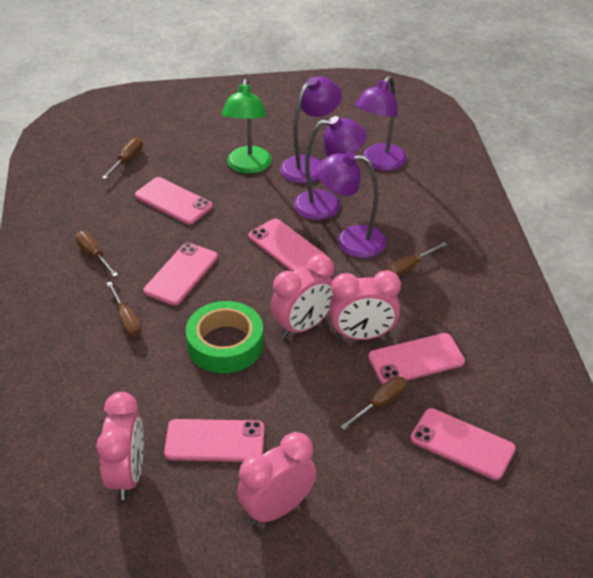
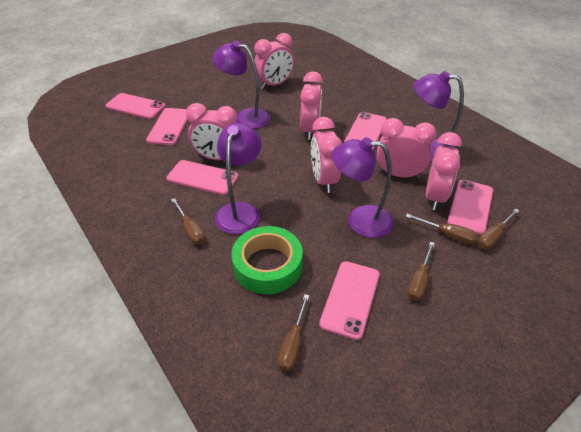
green lamp: 1 -> 0
pink clock: 4 -> 6

